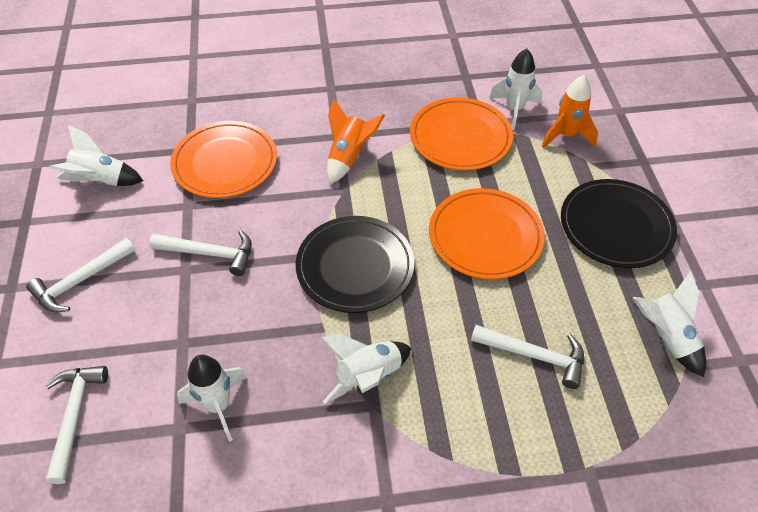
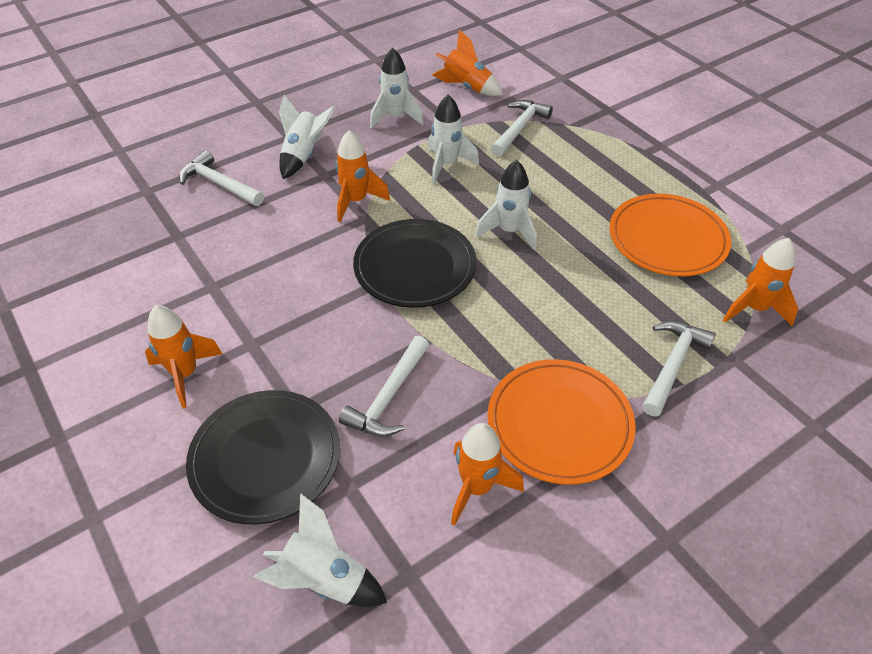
orange plate: 3 -> 2
orange rocket: 2 -> 5

